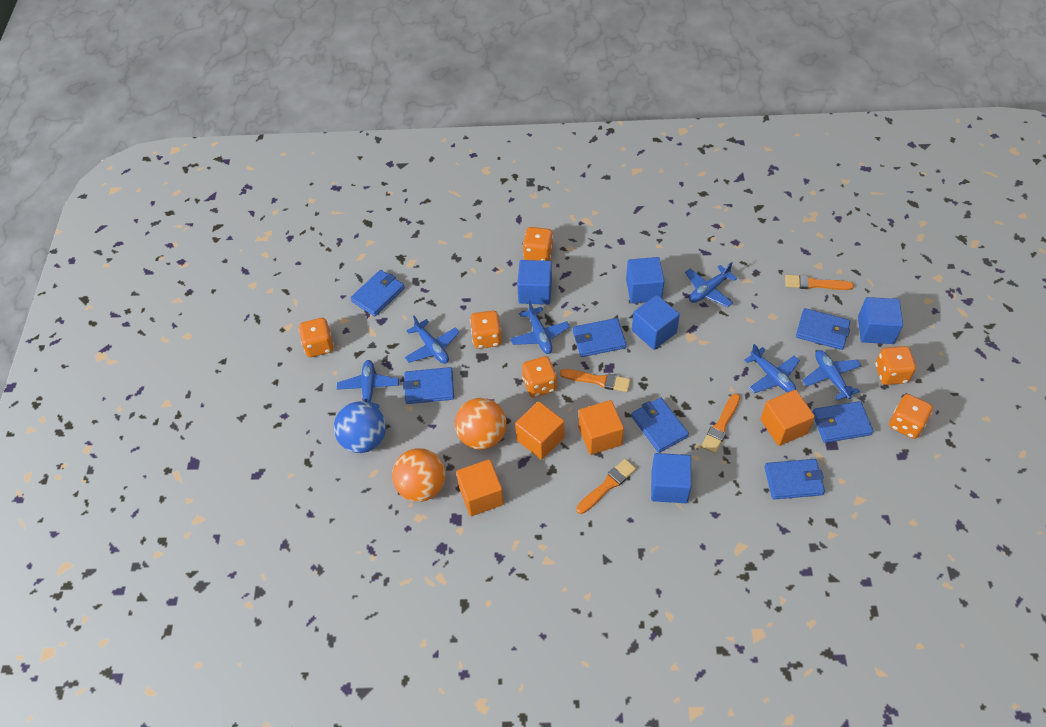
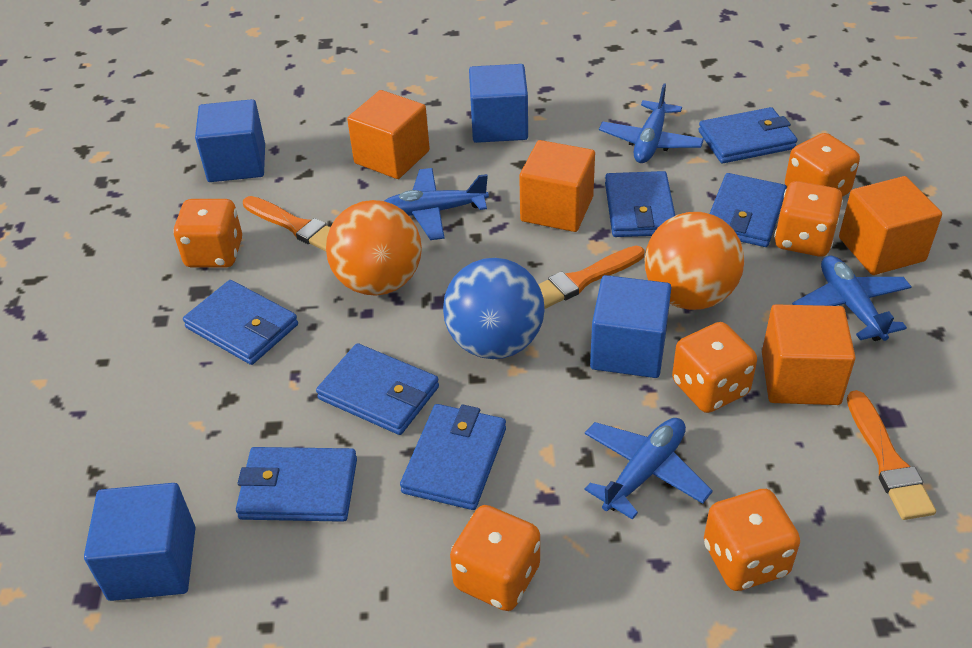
blue cube: 5 -> 4
blue plane: 6 -> 4
orange brush: 4 -> 3

